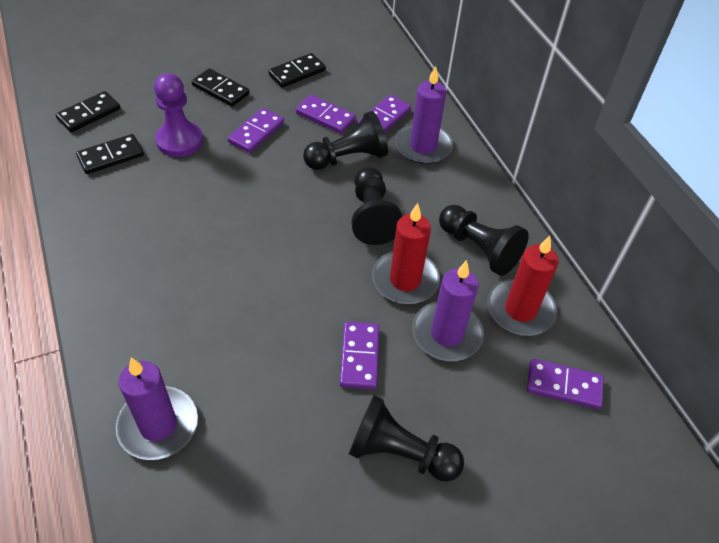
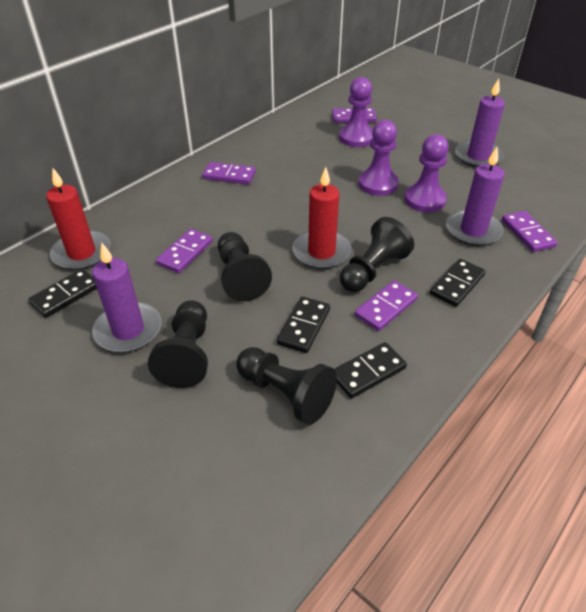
purple pawn: 1 -> 3

